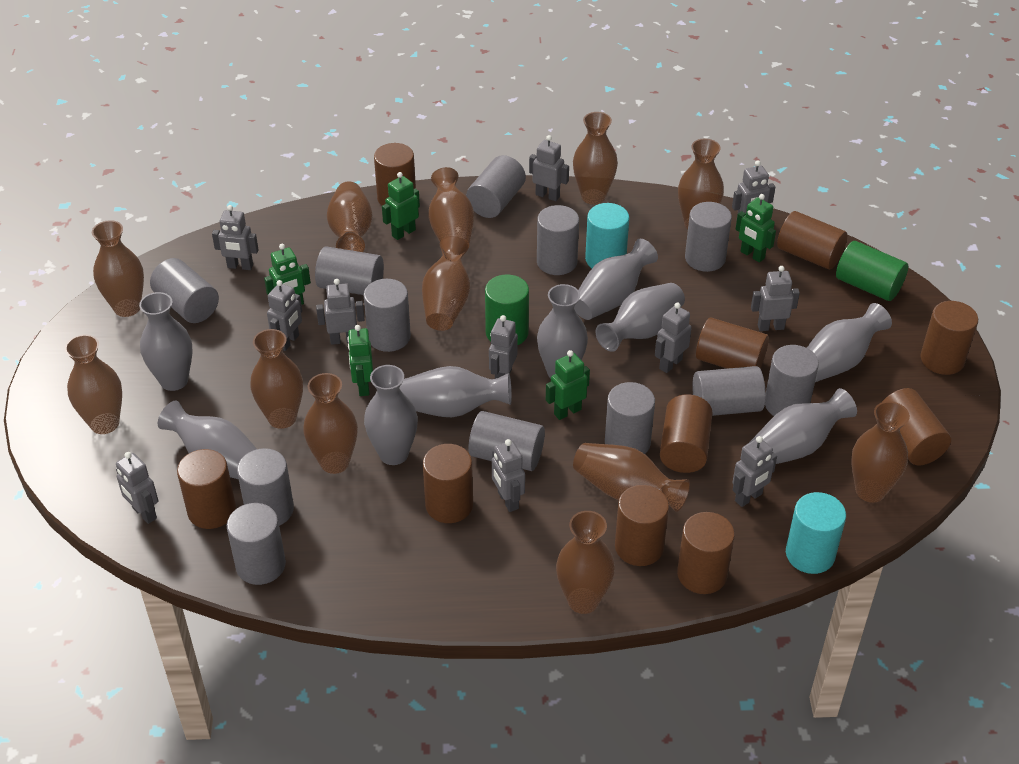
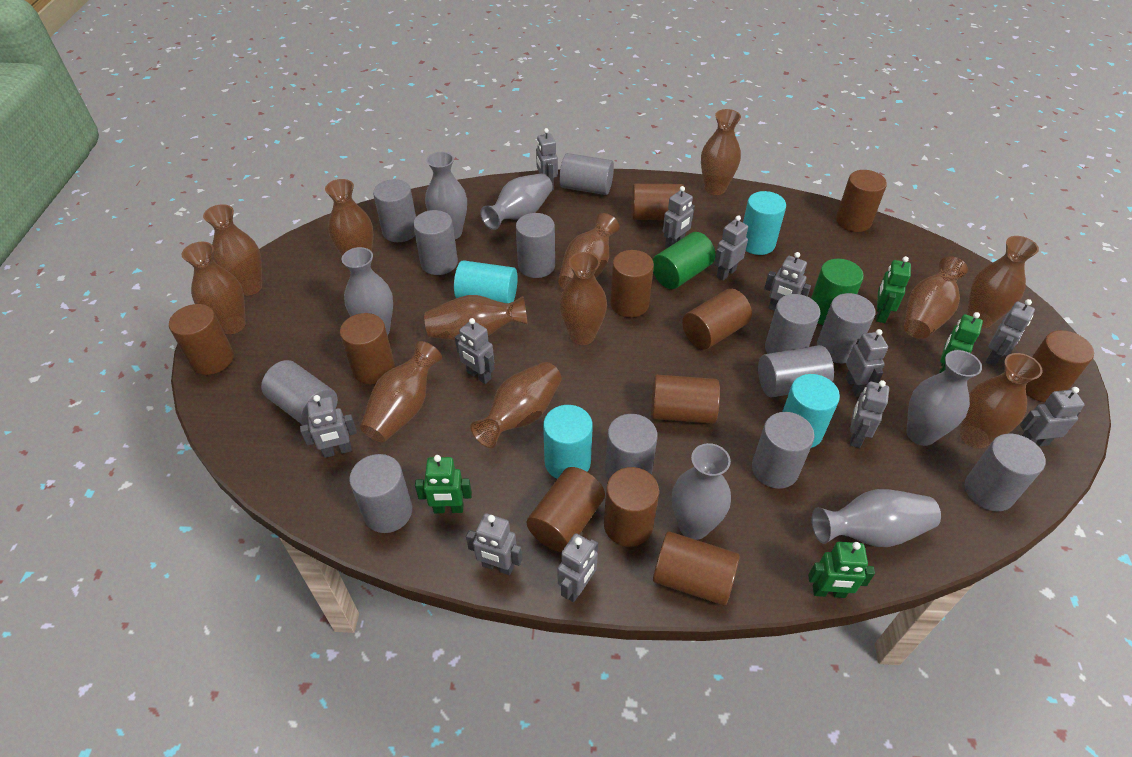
brown cylinder: 10 -> 11
green robot: 5 -> 4
grey robot: 11 -> 12
grey vase: 9 -> 6
turquoise cylinder: 2 -> 4

